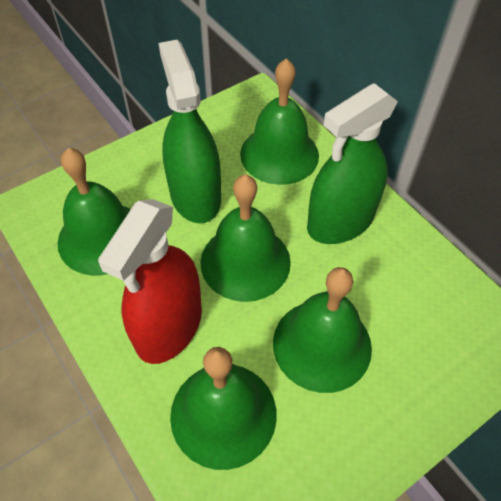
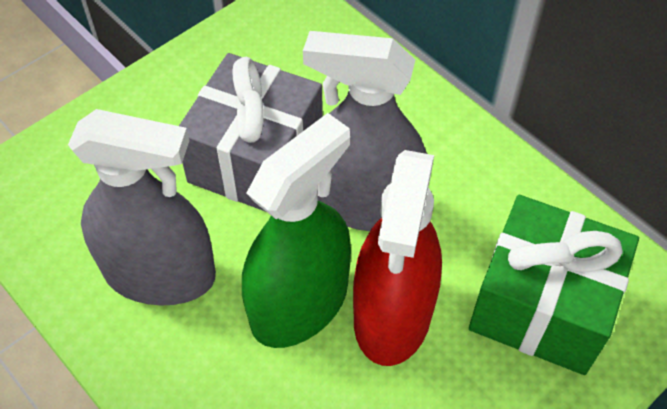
green bell: 5 -> 0
green gift: 0 -> 1
green spray bottle: 2 -> 1
grey gift: 0 -> 1
grey spray bottle: 0 -> 2

